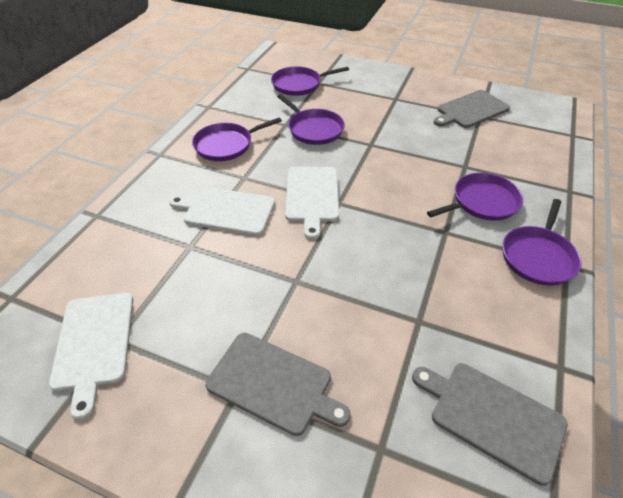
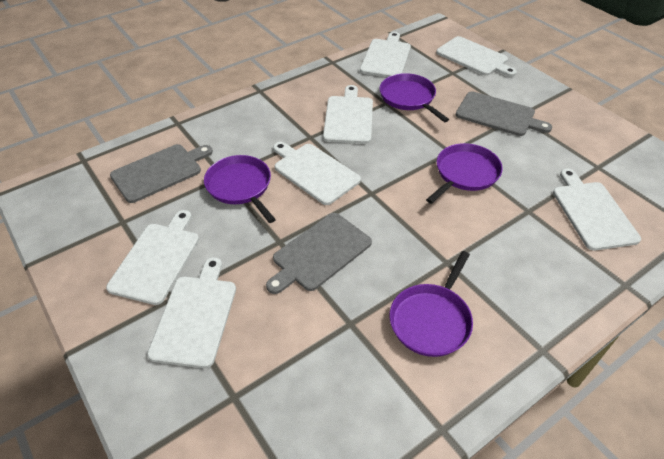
purple pan: 5 -> 4
white cutting board: 3 -> 7

